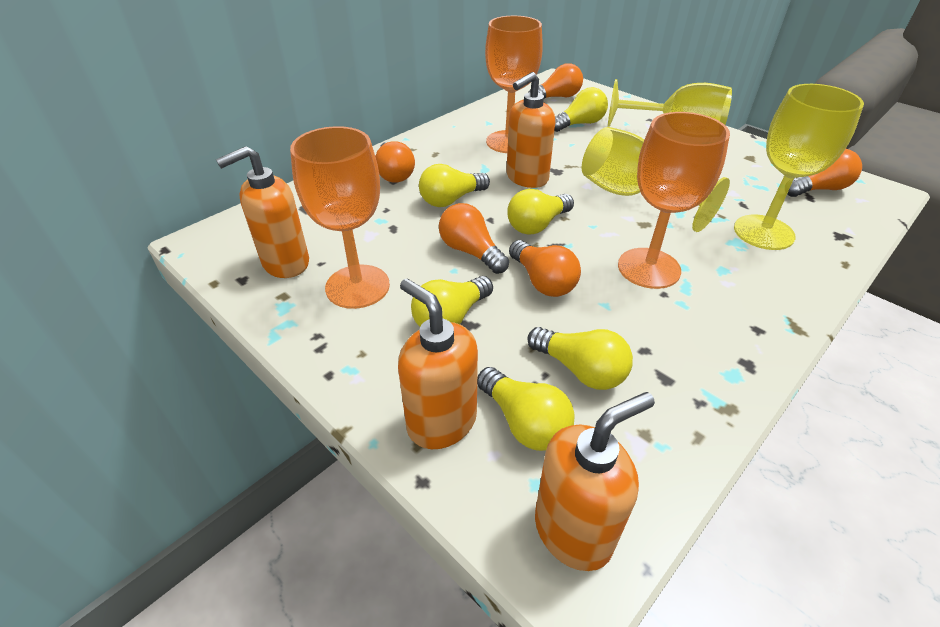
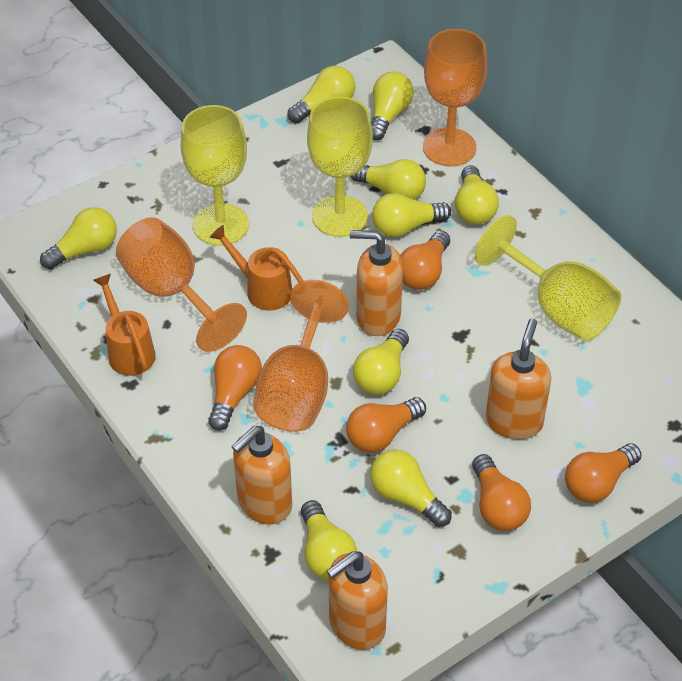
orange watering can: 0 -> 2
yellow light bulb: 6 -> 9

